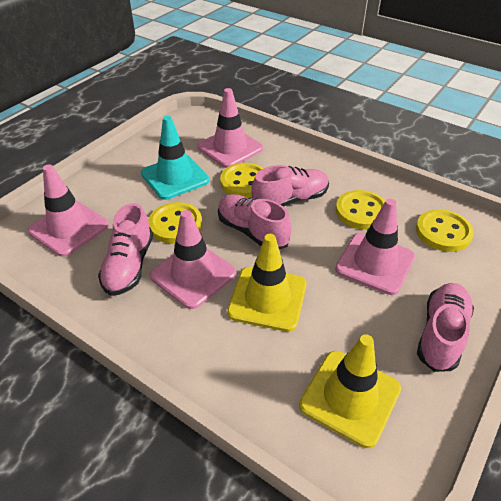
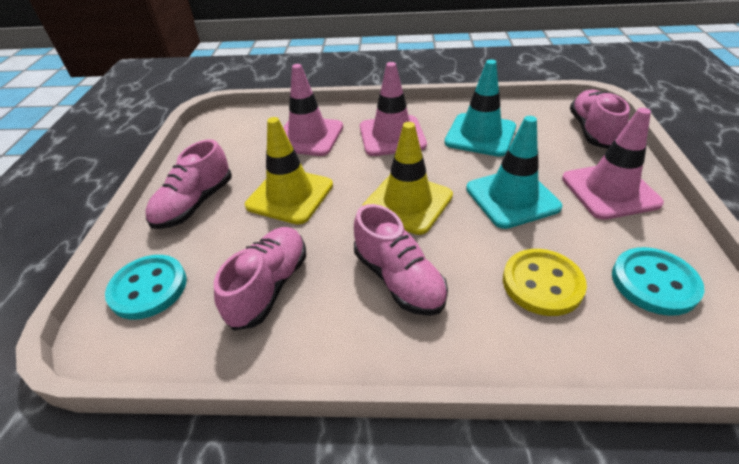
pink traffic cone: 4 -> 3
turquoise button: 0 -> 2
turquoise traffic cone: 1 -> 2
yellow button: 4 -> 1

